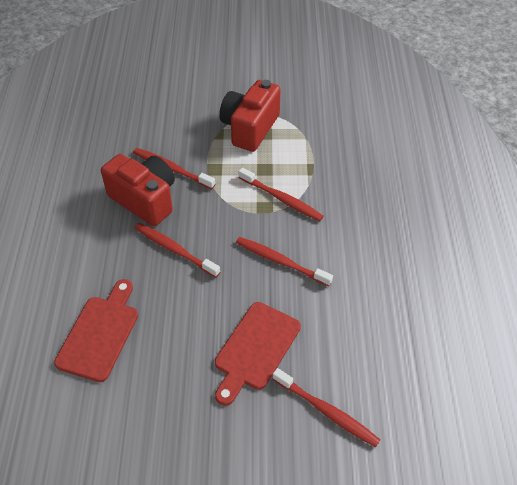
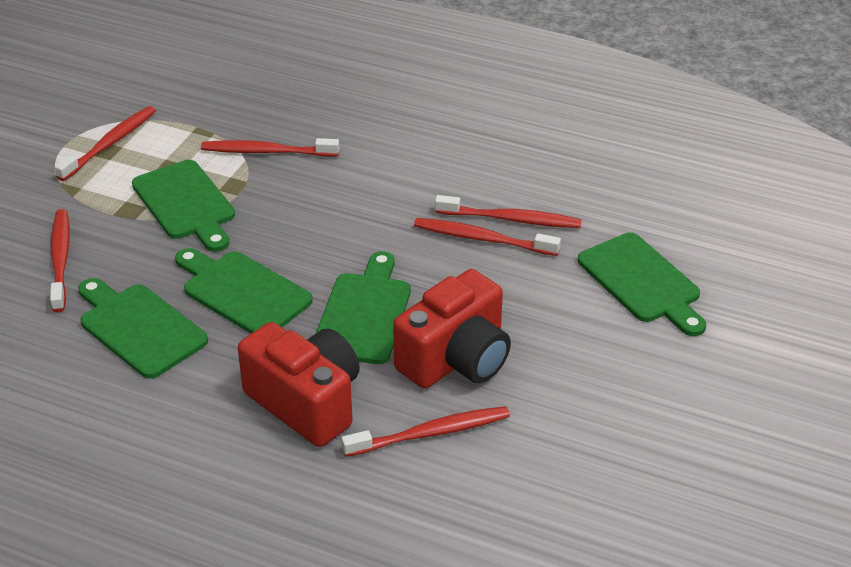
green cutting board: 0 -> 5
red cutting board: 2 -> 0
red toothbrush: 5 -> 6

